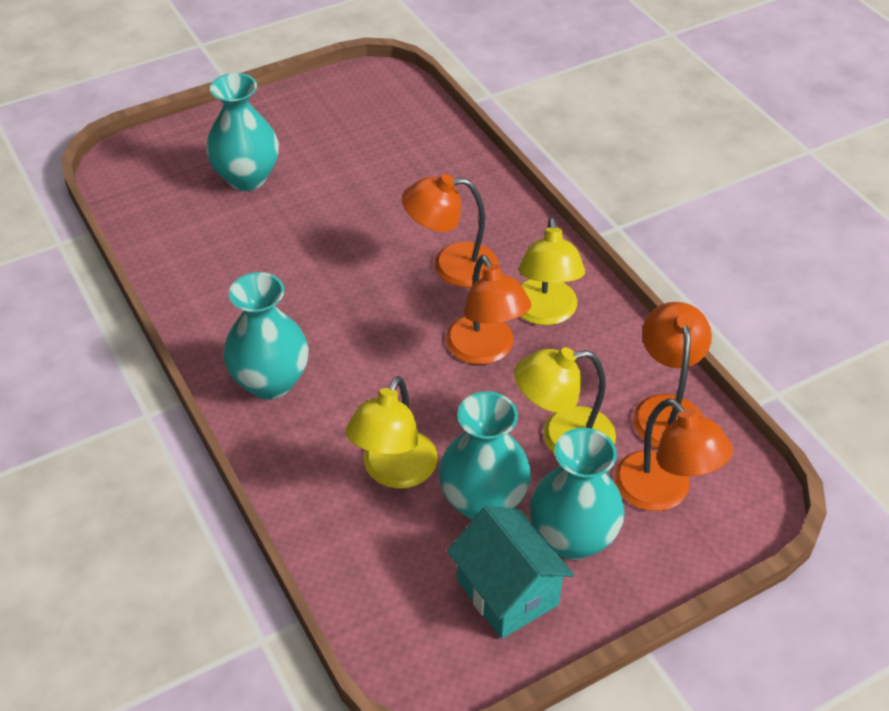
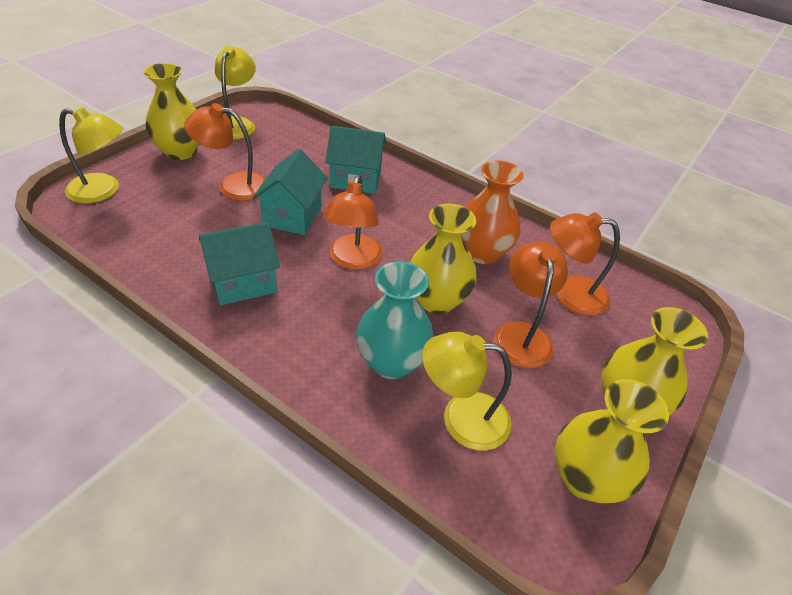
orange vase: 0 -> 1
turquoise house: 1 -> 3
turquoise vase: 4 -> 1
yellow vase: 0 -> 4

